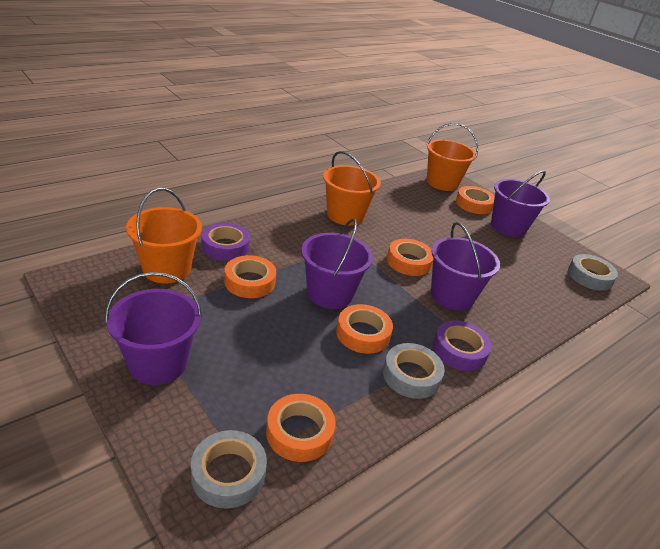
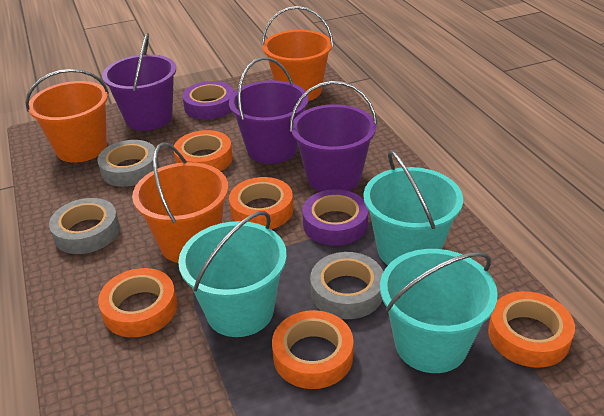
purple bucket: 4 -> 3
turquoise bucket: 0 -> 3

